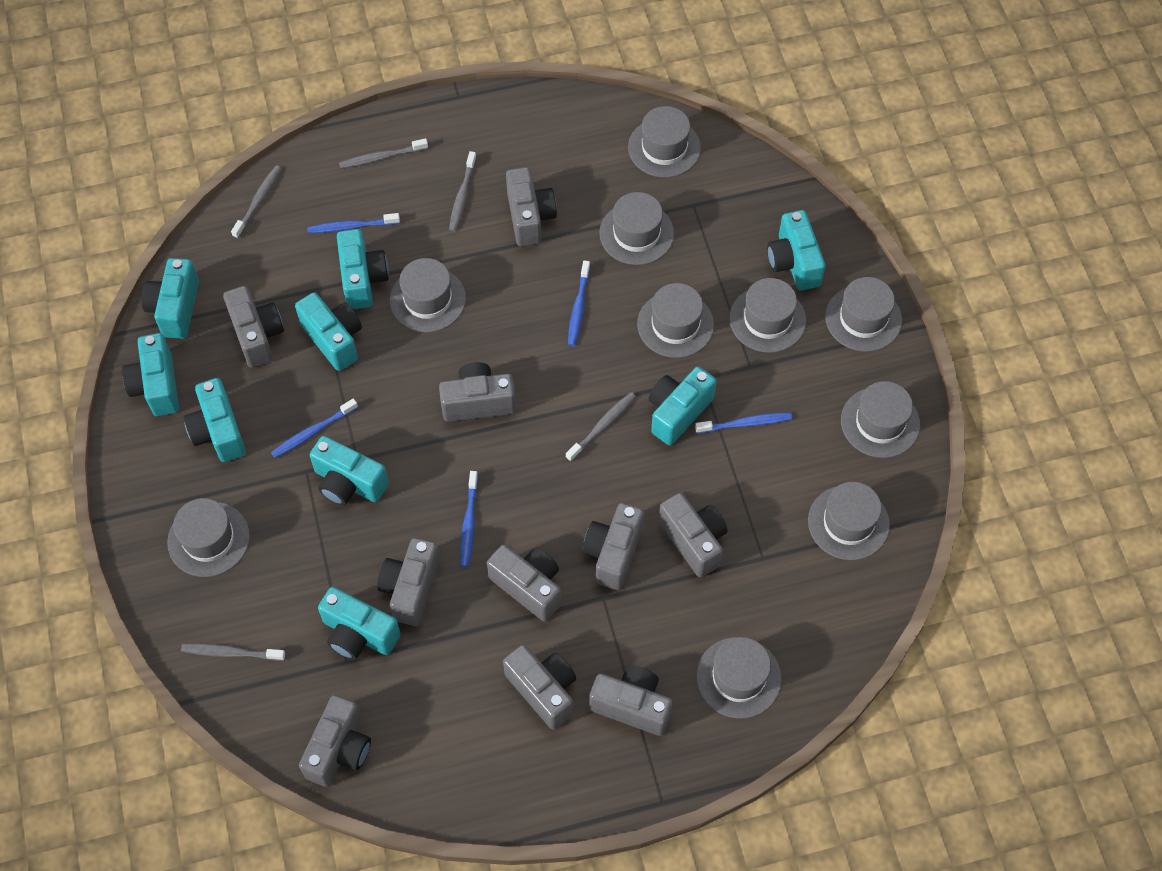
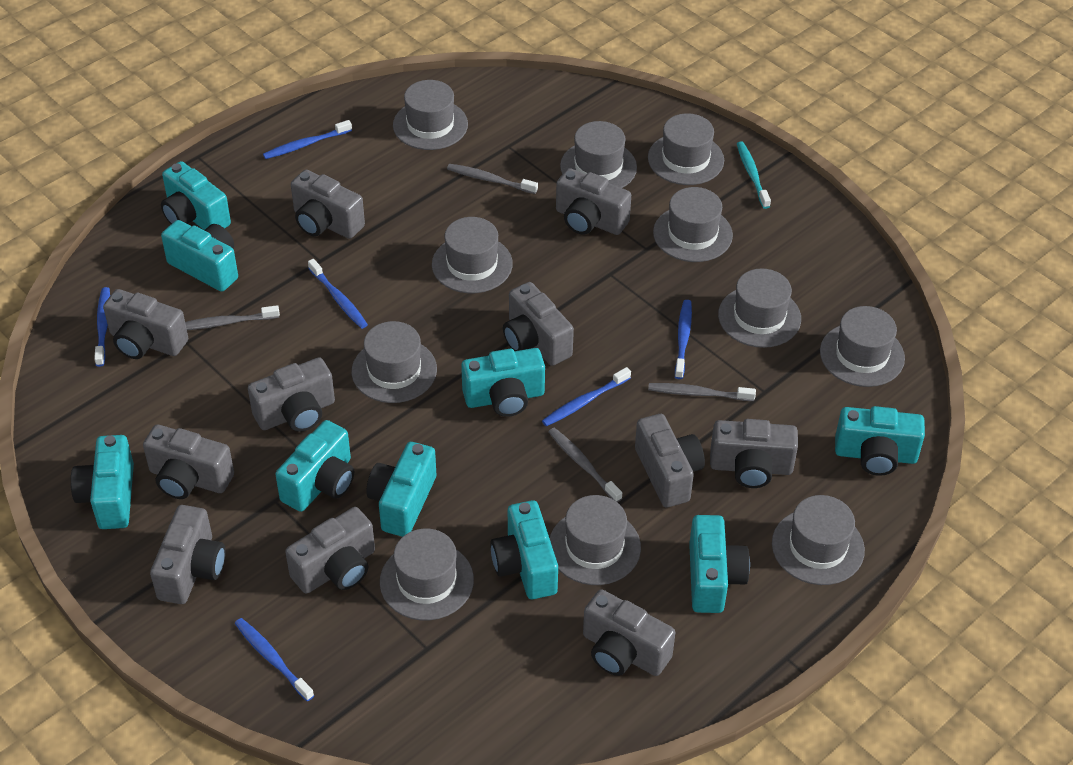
blue toothbrush: 5 -> 6
grey camera: 10 -> 11
grey hat: 10 -> 11
grey toothbrush: 5 -> 4
turquoise toothbrush: 0 -> 1

